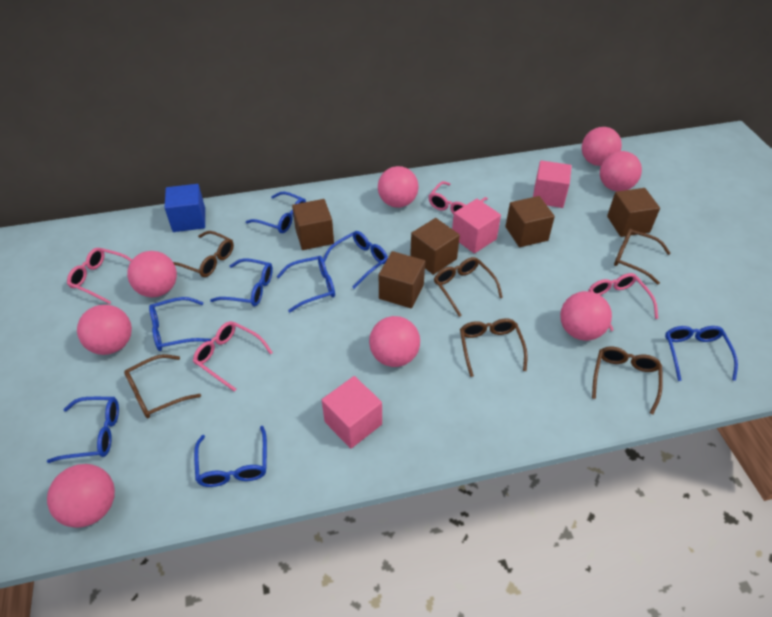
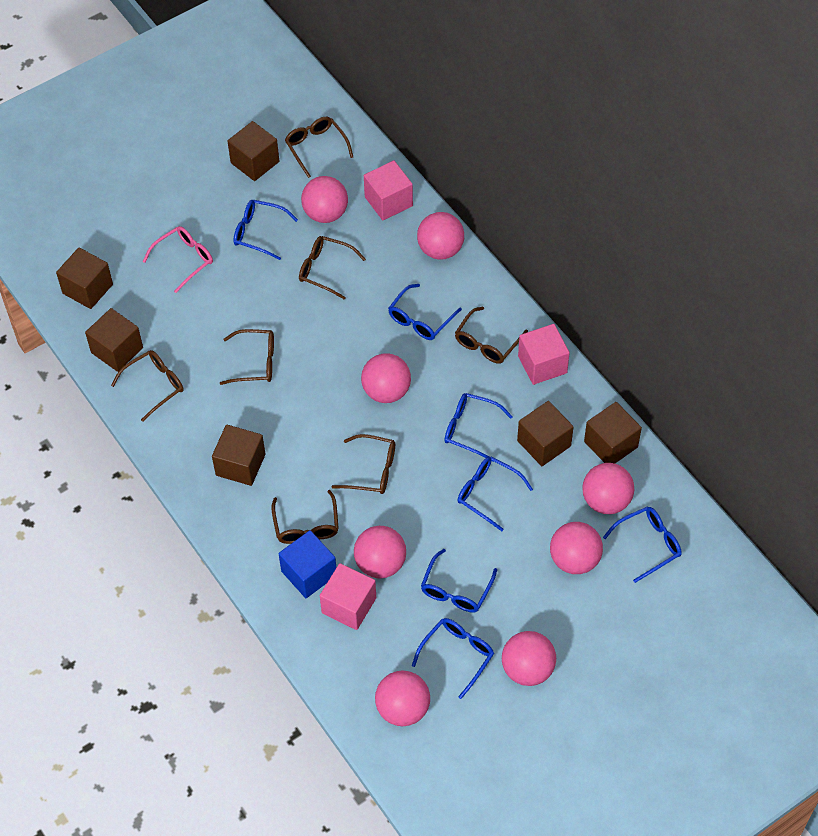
blue glasses: 8 -> 7
brown cube: 5 -> 6
brown glasses: 6 -> 7
pink glasses: 4 -> 1

